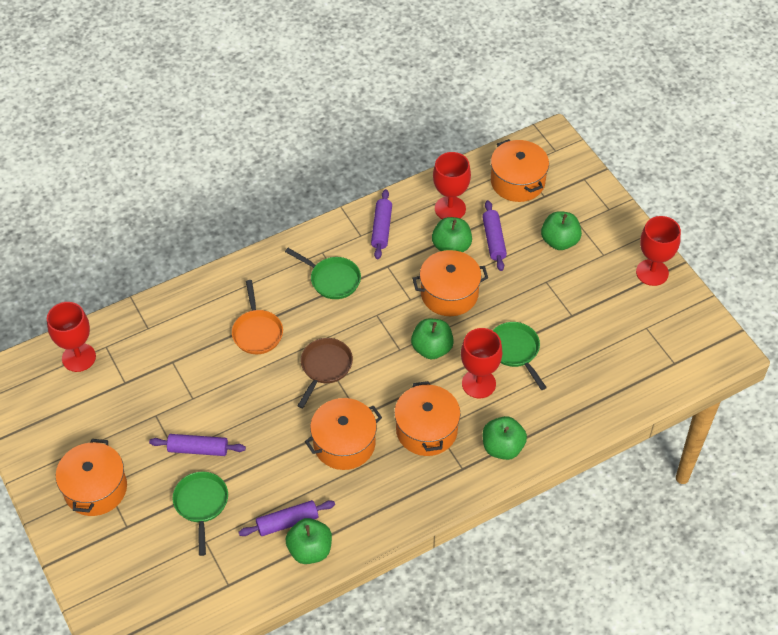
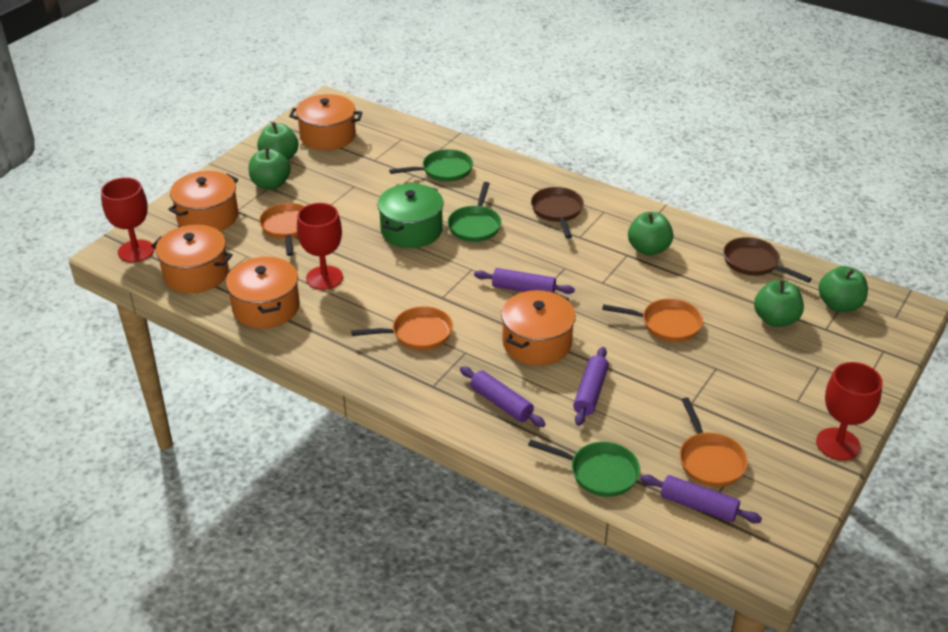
brown pan: 1 -> 2
green pot: 0 -> 1
orange pan: 1 -> 4
red goblet: 4 -> 3

